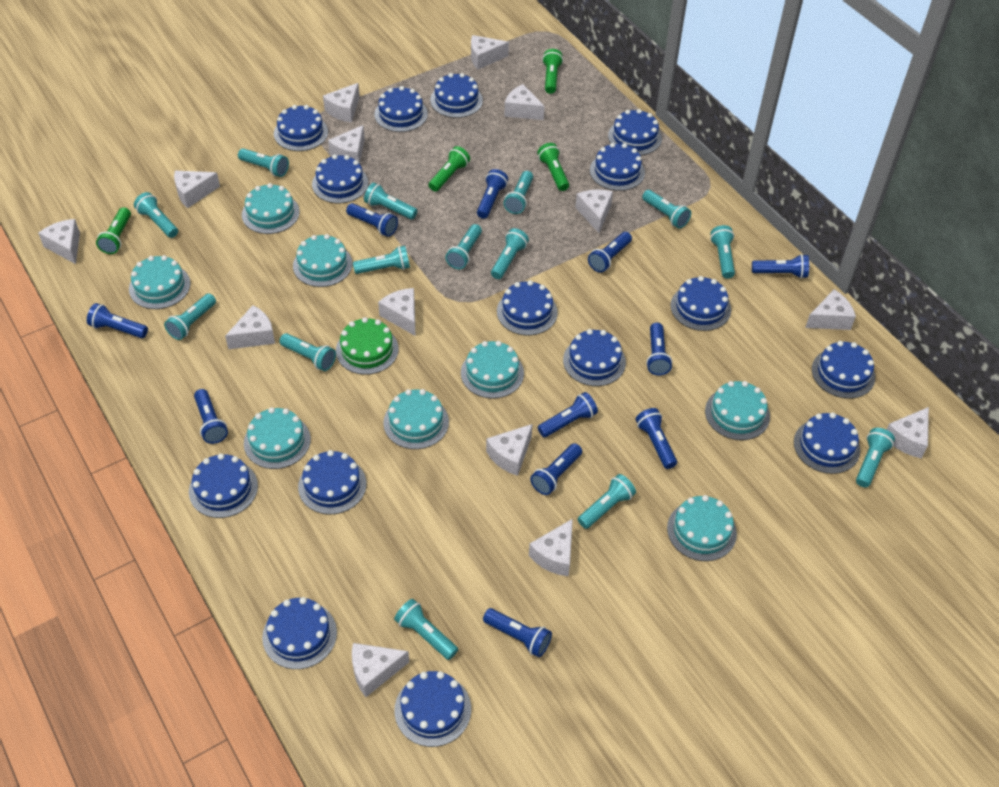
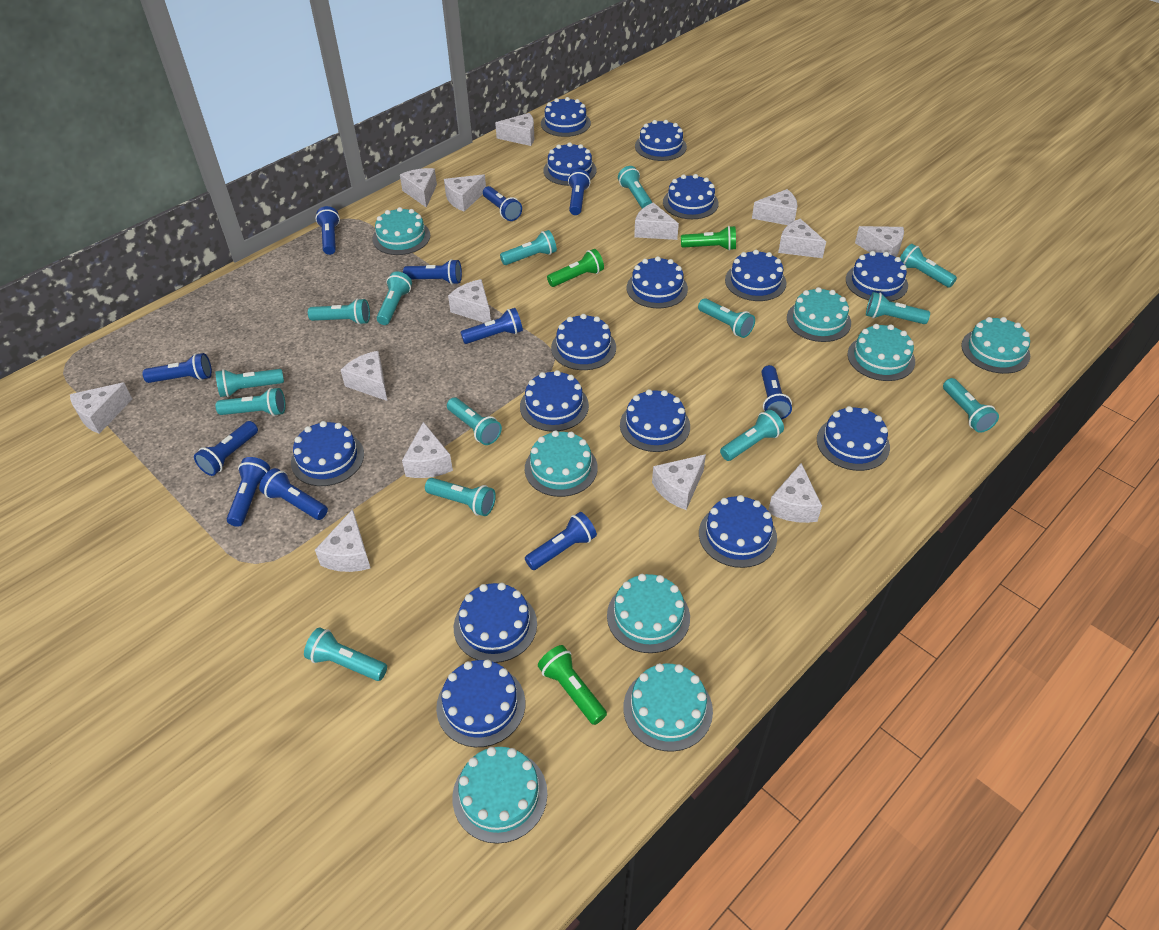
green cake: 1 -> 0
green flashlight: 4 -> 3

